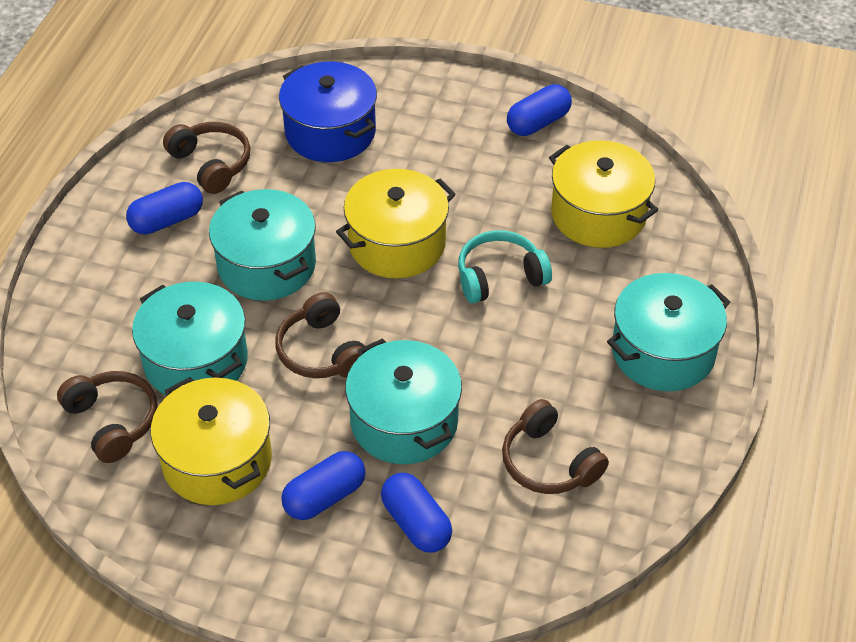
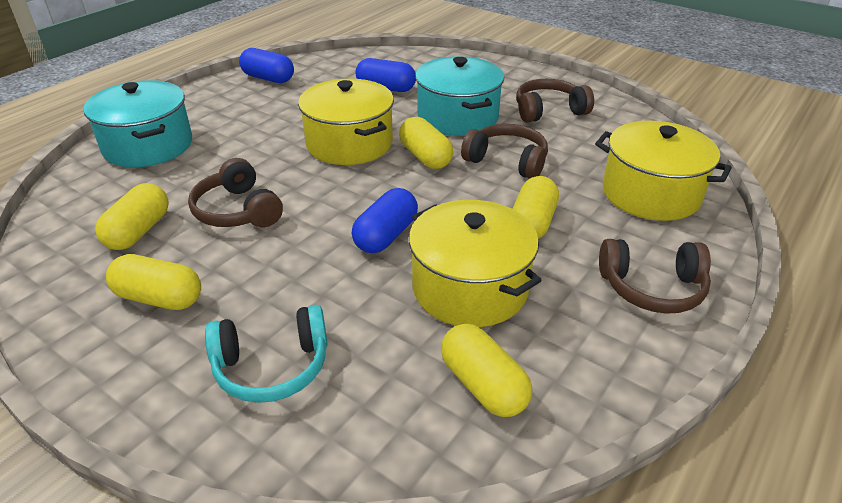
blue capsule: 4 -> 3
blue pot: 1 -> 0
turquoise pot: 4 -> 2
yellow capsule: 0 -> 5

